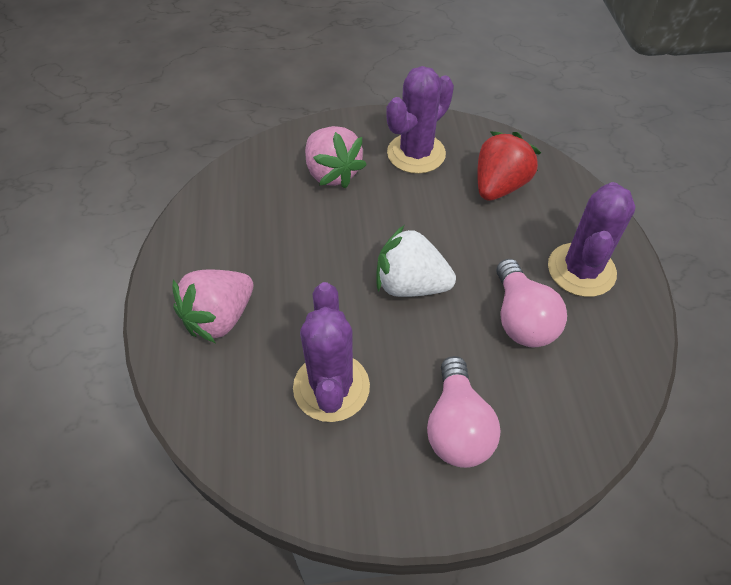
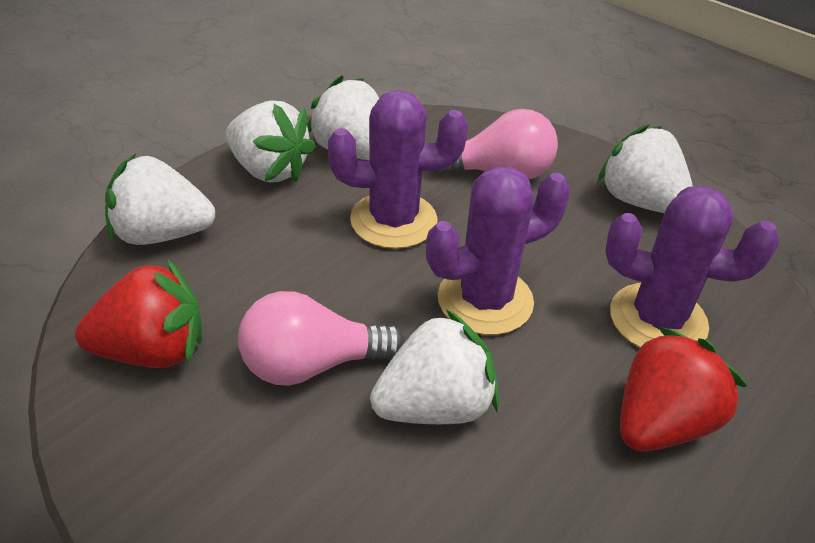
pink strawberry: 2 -> 0
red strawberry: 1 -> 2
white strawberry: 1 -> 5

